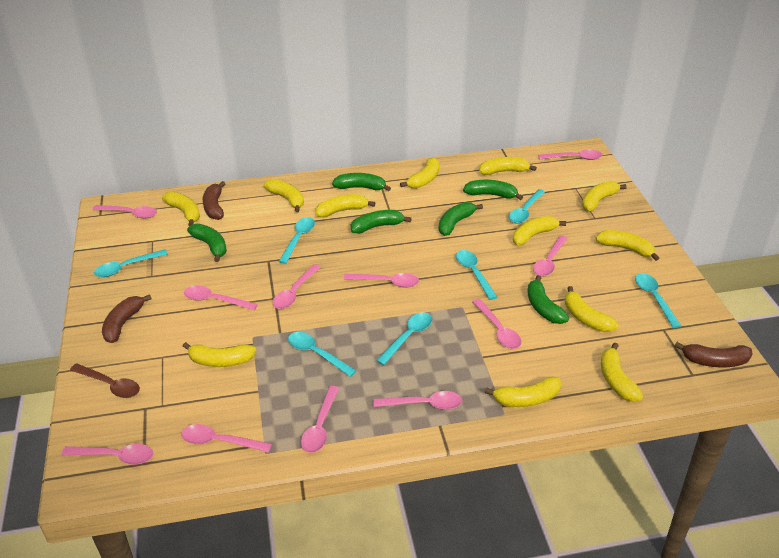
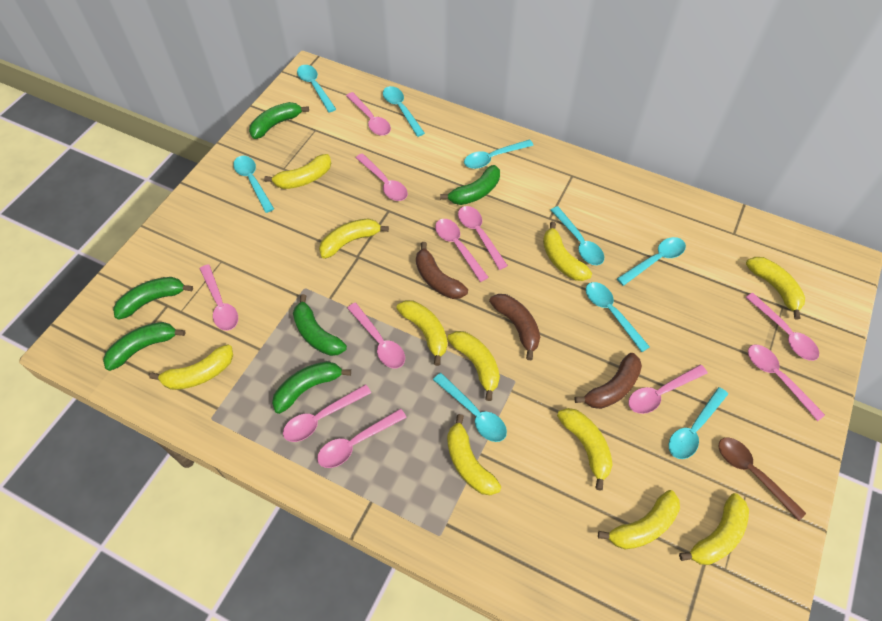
turquoise spoon: 7 -> 9
yellow banana: 12 -> 11

